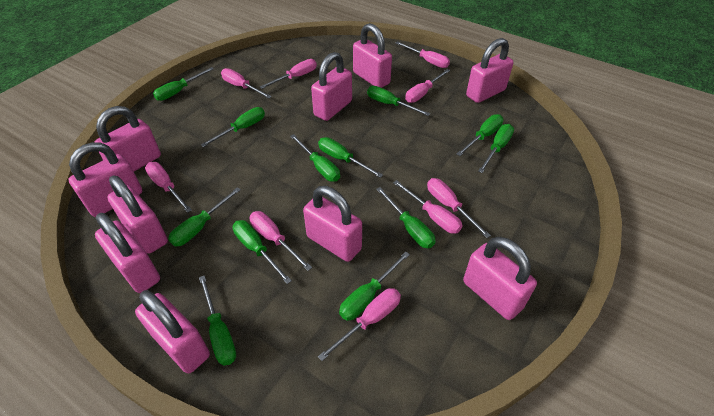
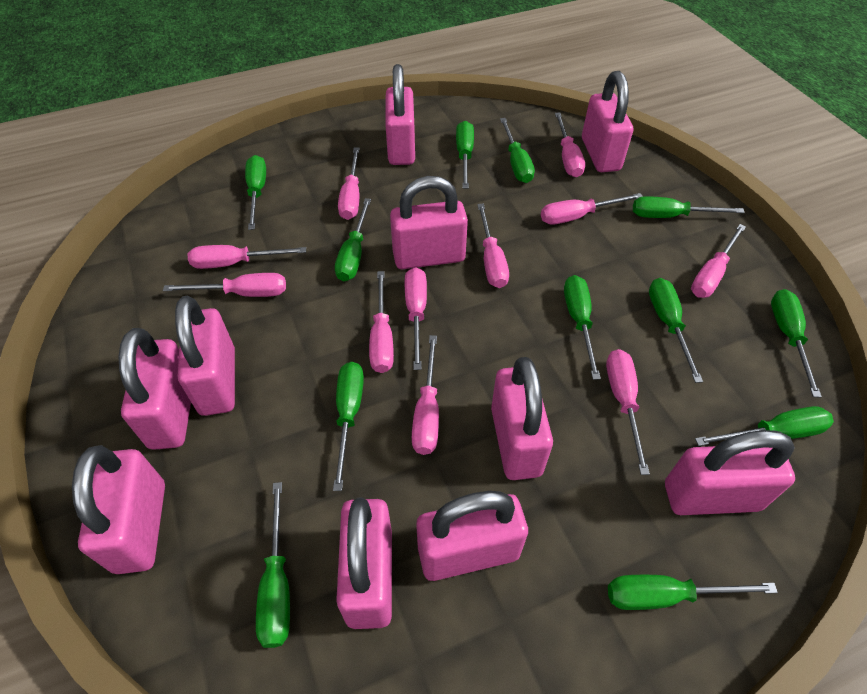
pink screwdriver: 9 -> 11

